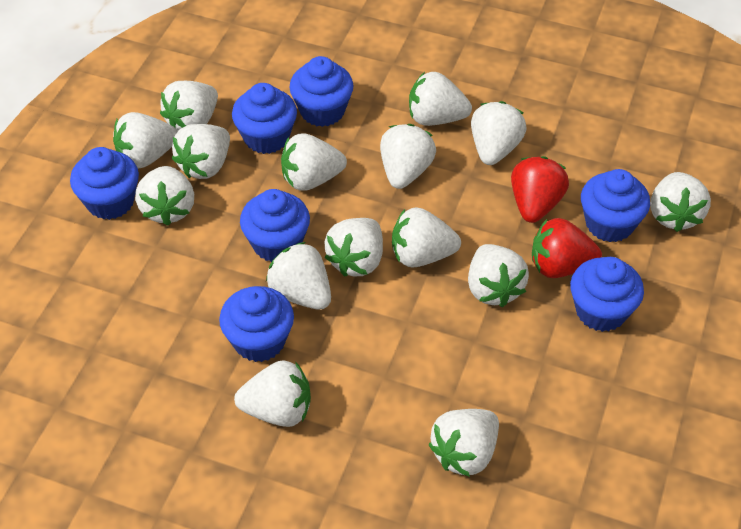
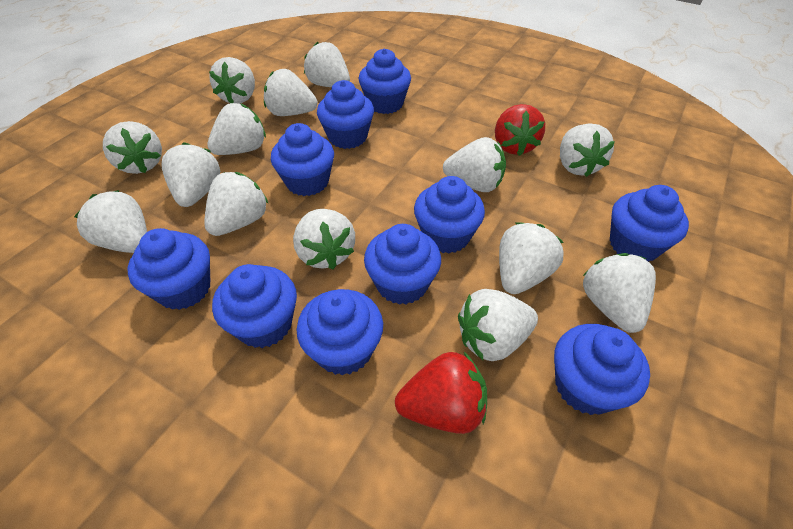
blue cupcake: 7 -> 10
white strawberry: 15 -> 14

